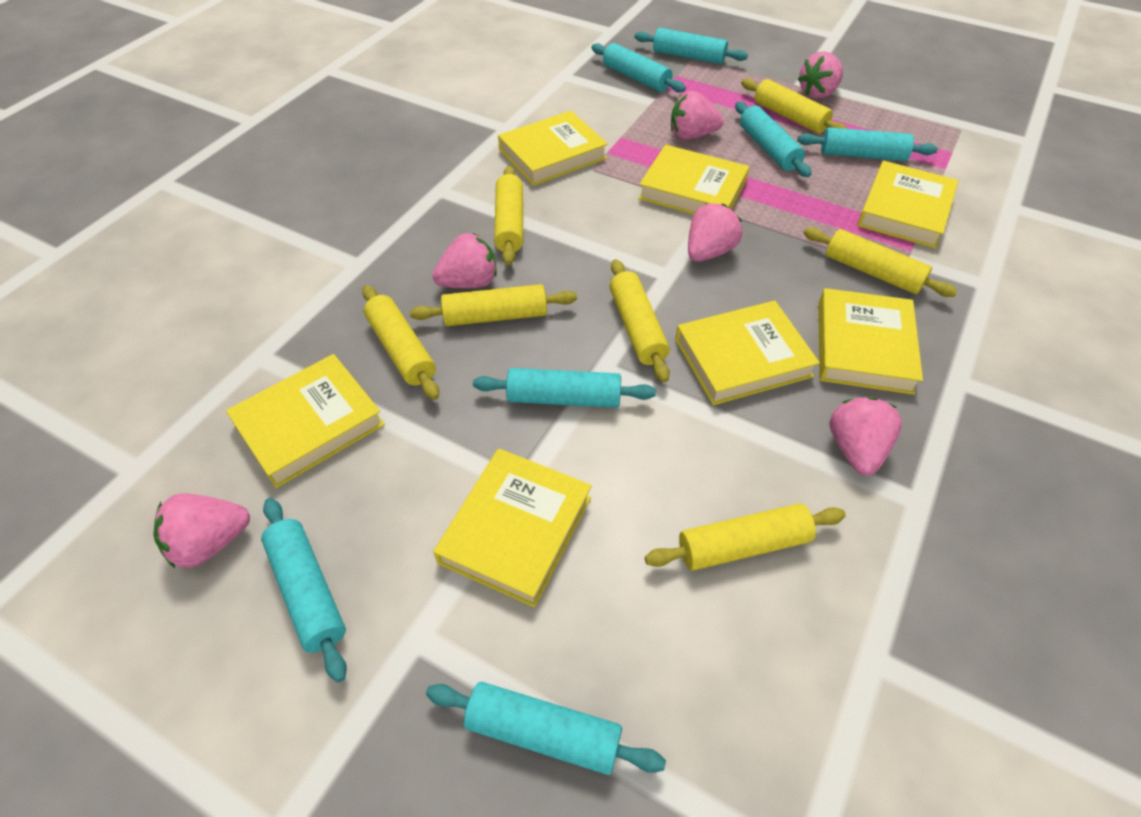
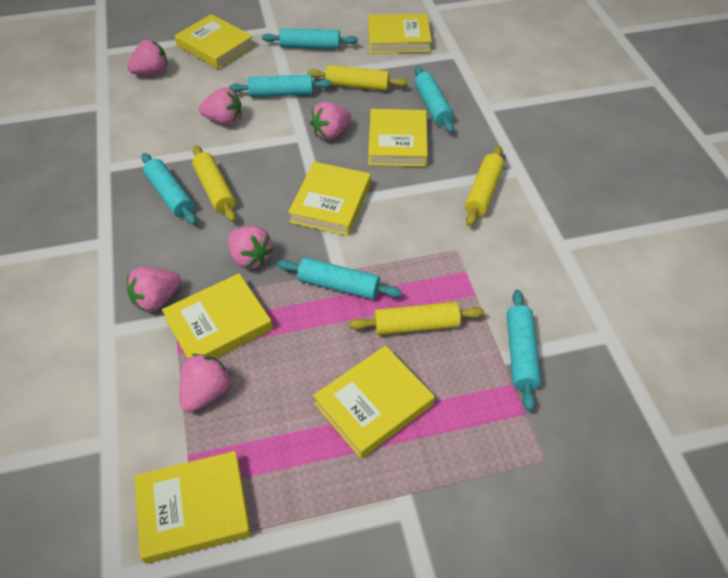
turquoise rolling pin: 7 -> 6
yellow rolling pin: 7 -> 4

